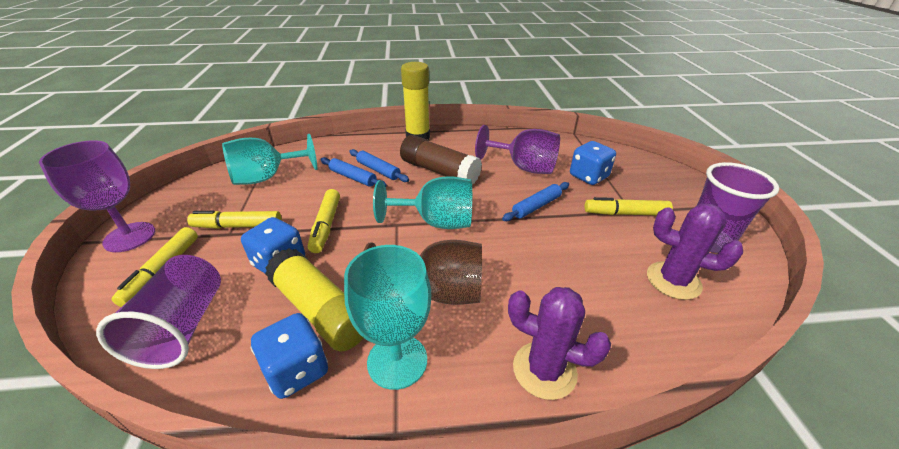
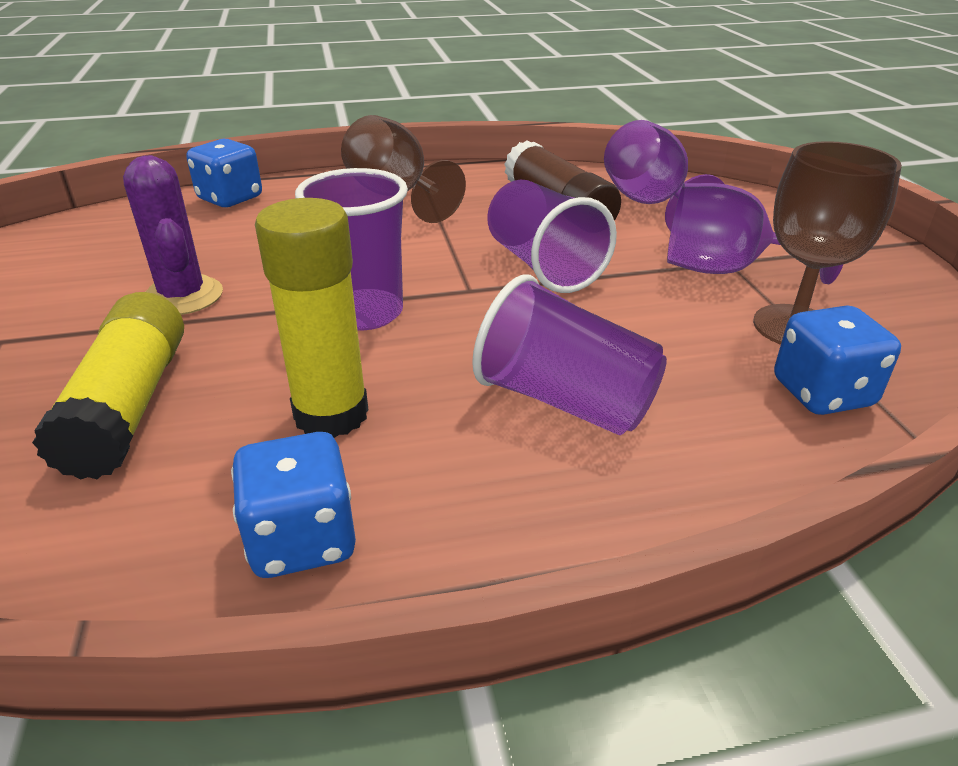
blue rolling pin: 3 -> 0
brown goblet: 1 -> 2
purple cactus: 2 -> 1
purple cup: 2 -> 3
turquoise goblet: 3 -> 0
yellow marker: 4 -> 0

